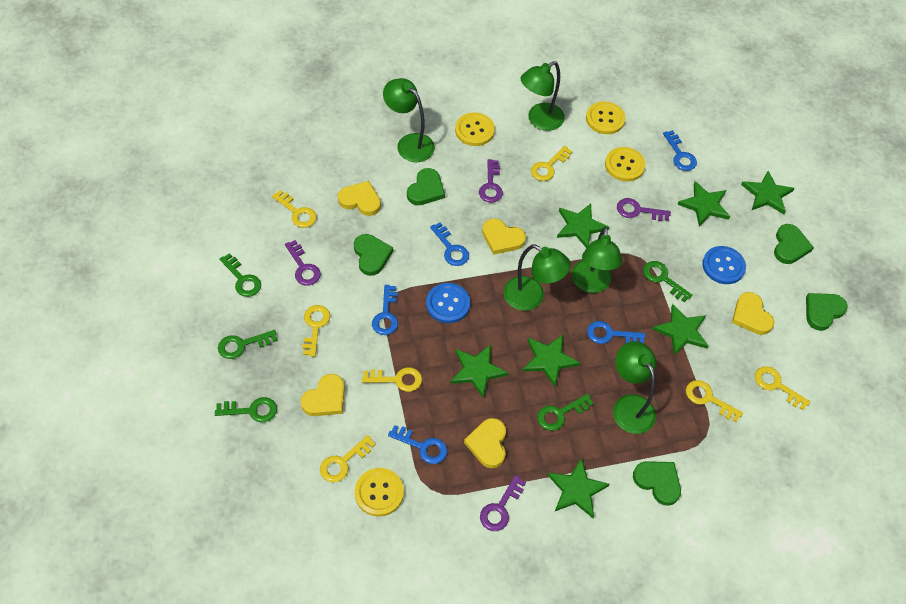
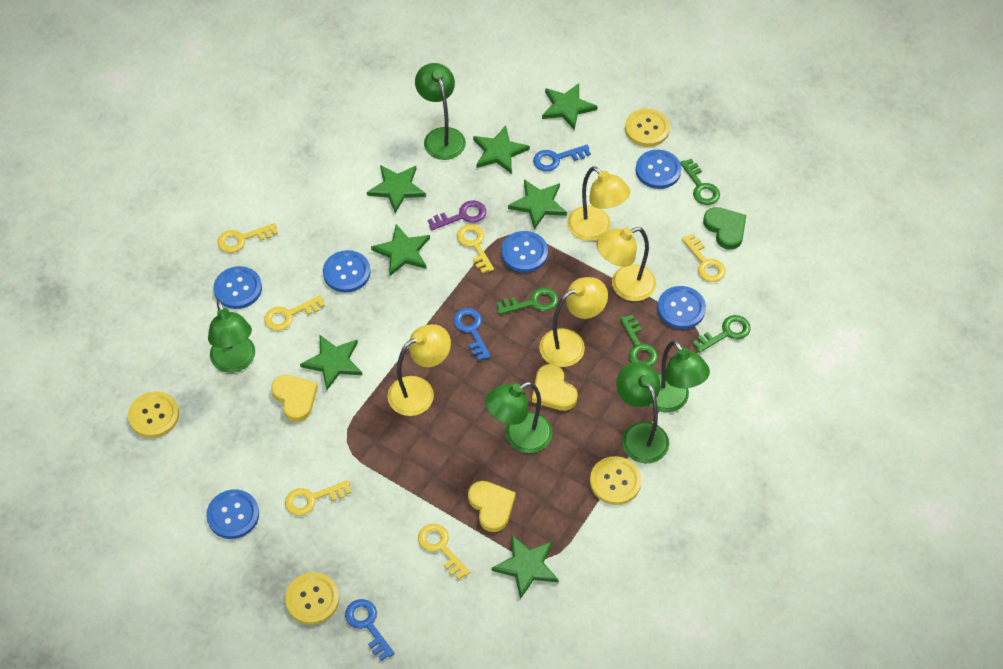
blue button: 2 -> 6
blue key: 5 -> 3
green heart: 5 -> 1
green key: 5 -> 4
purple key: 4 -> 1
yellow heart: 5 -> 3
yellow key: 7 -> 6
yellow lamp: 0 -> 4

